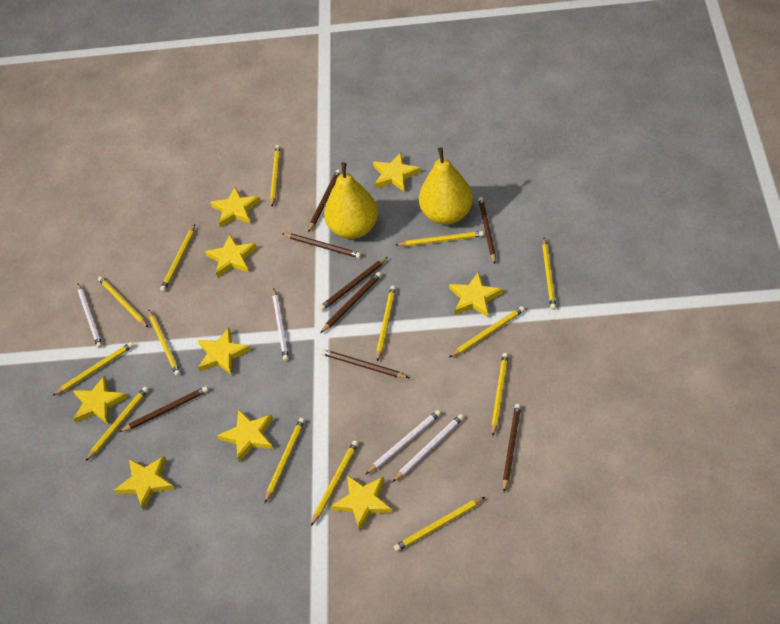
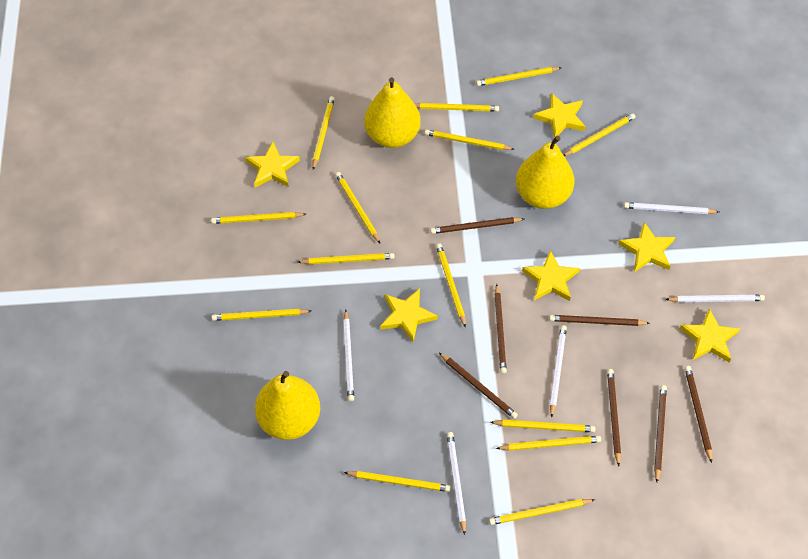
brown pencil: 8 -> 7
white pencil: 4 -> 5
yellow pear: 2 -> 3
yellow star: 9 -> 6

